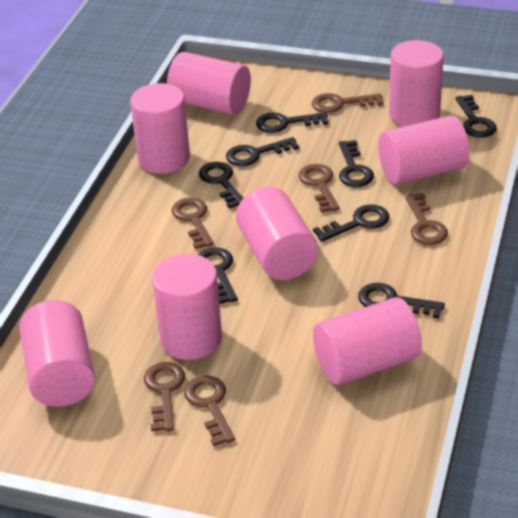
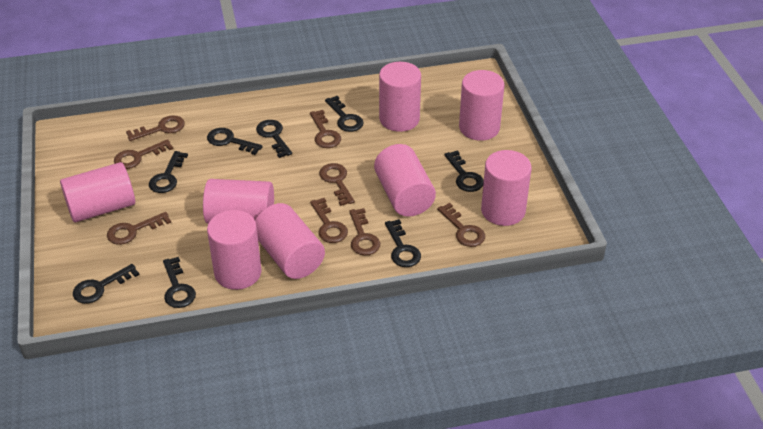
brown key: 6 -> 8

